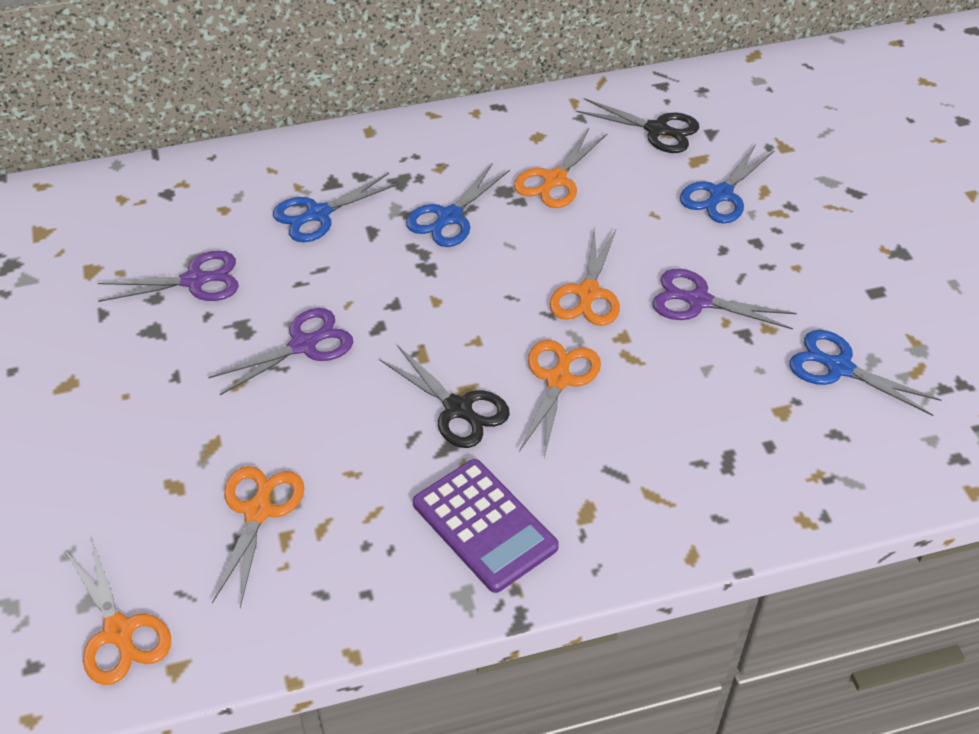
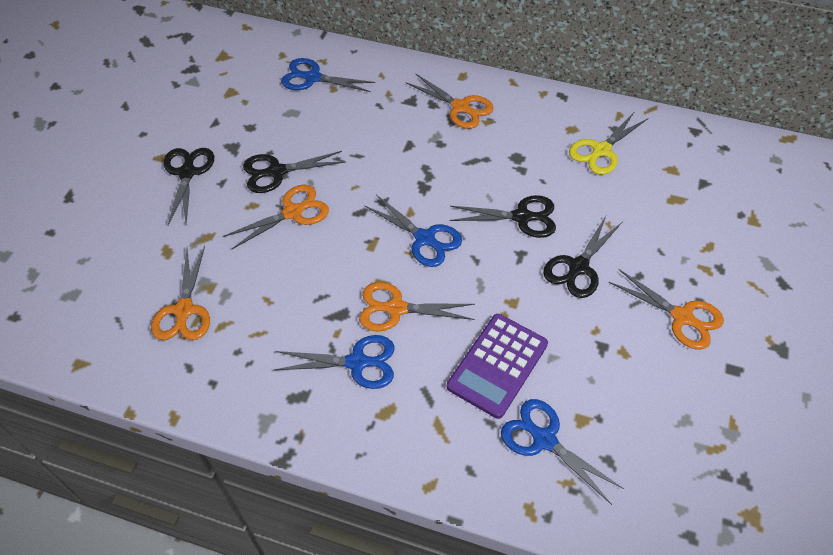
black scissors: 2 -> 4
purple scissors: 3 -> 0
yellow scissors: 0 -> 1

